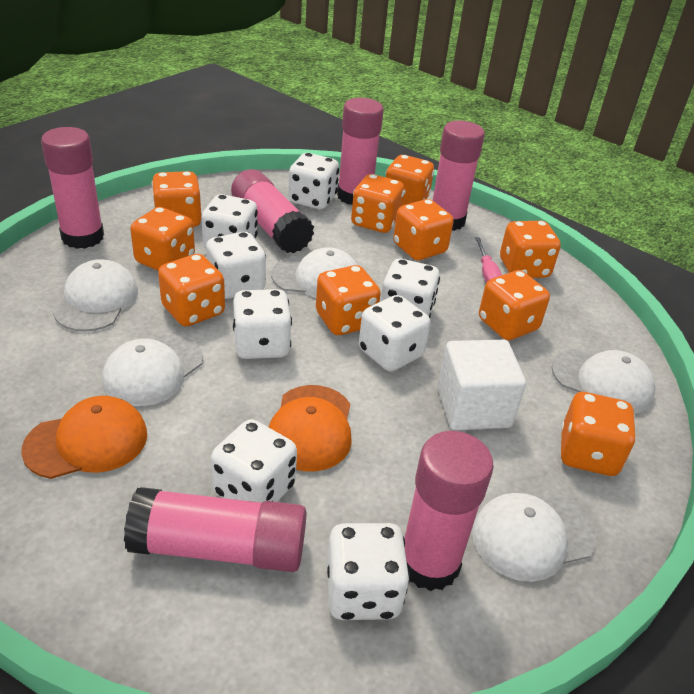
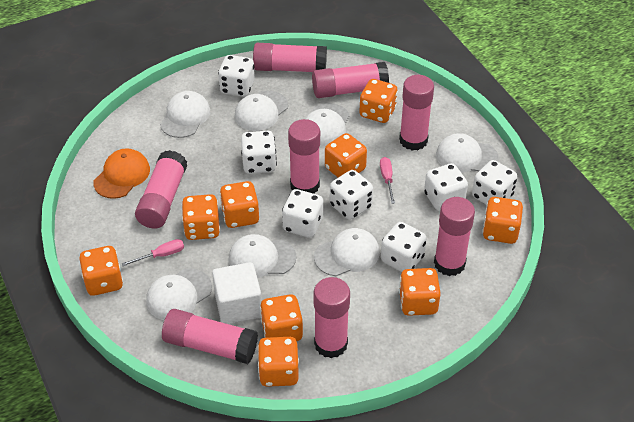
orange cap: 2 -> 1
orange dice: 10 -> 9
pink glue stick: 6 -> 8
pink screwdriver: 1 -> 2
white cap: 5 -> 7
white dice: 8 -> 7

